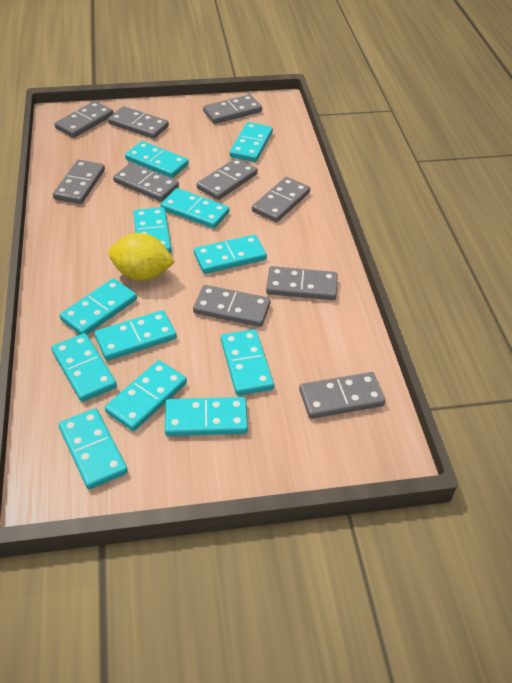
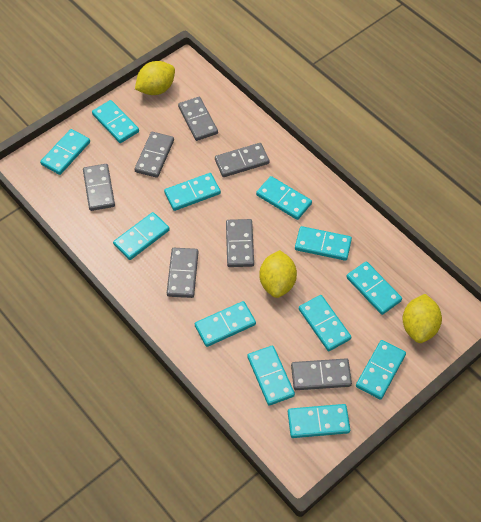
grey domino: 10 -> 7
yellow lemon: 1 -> 3

